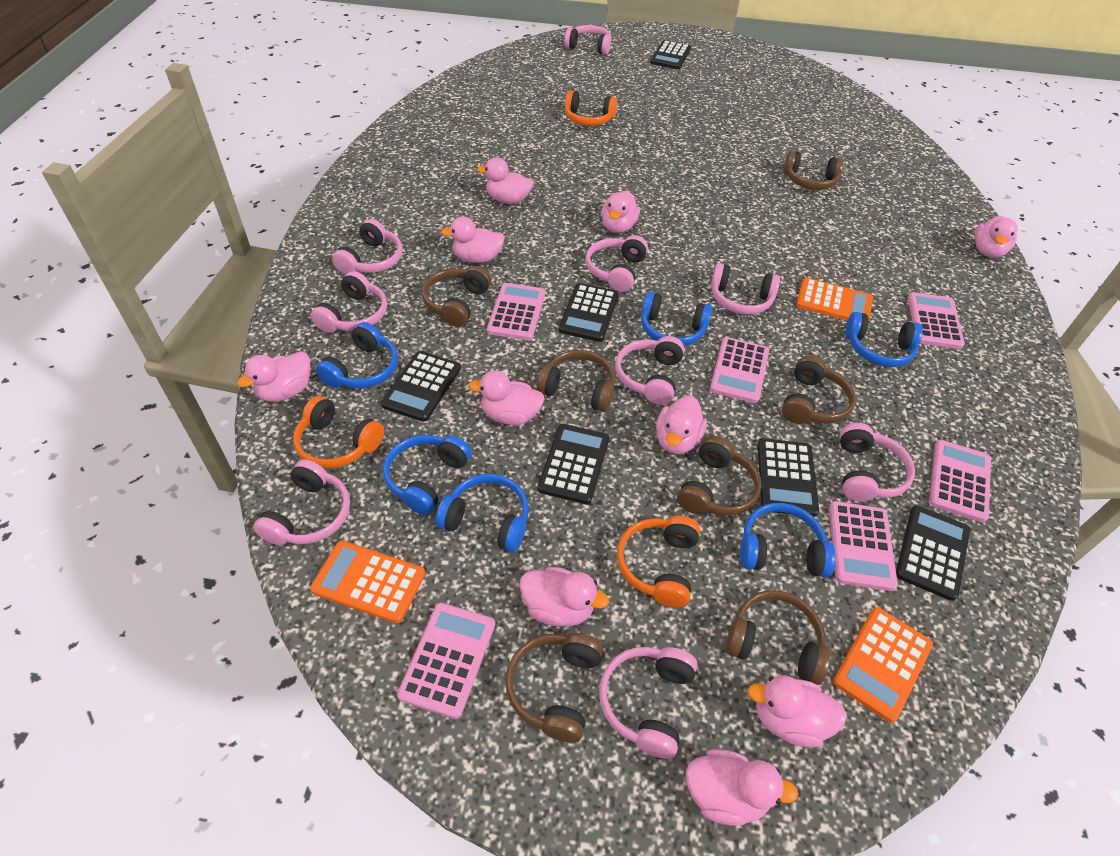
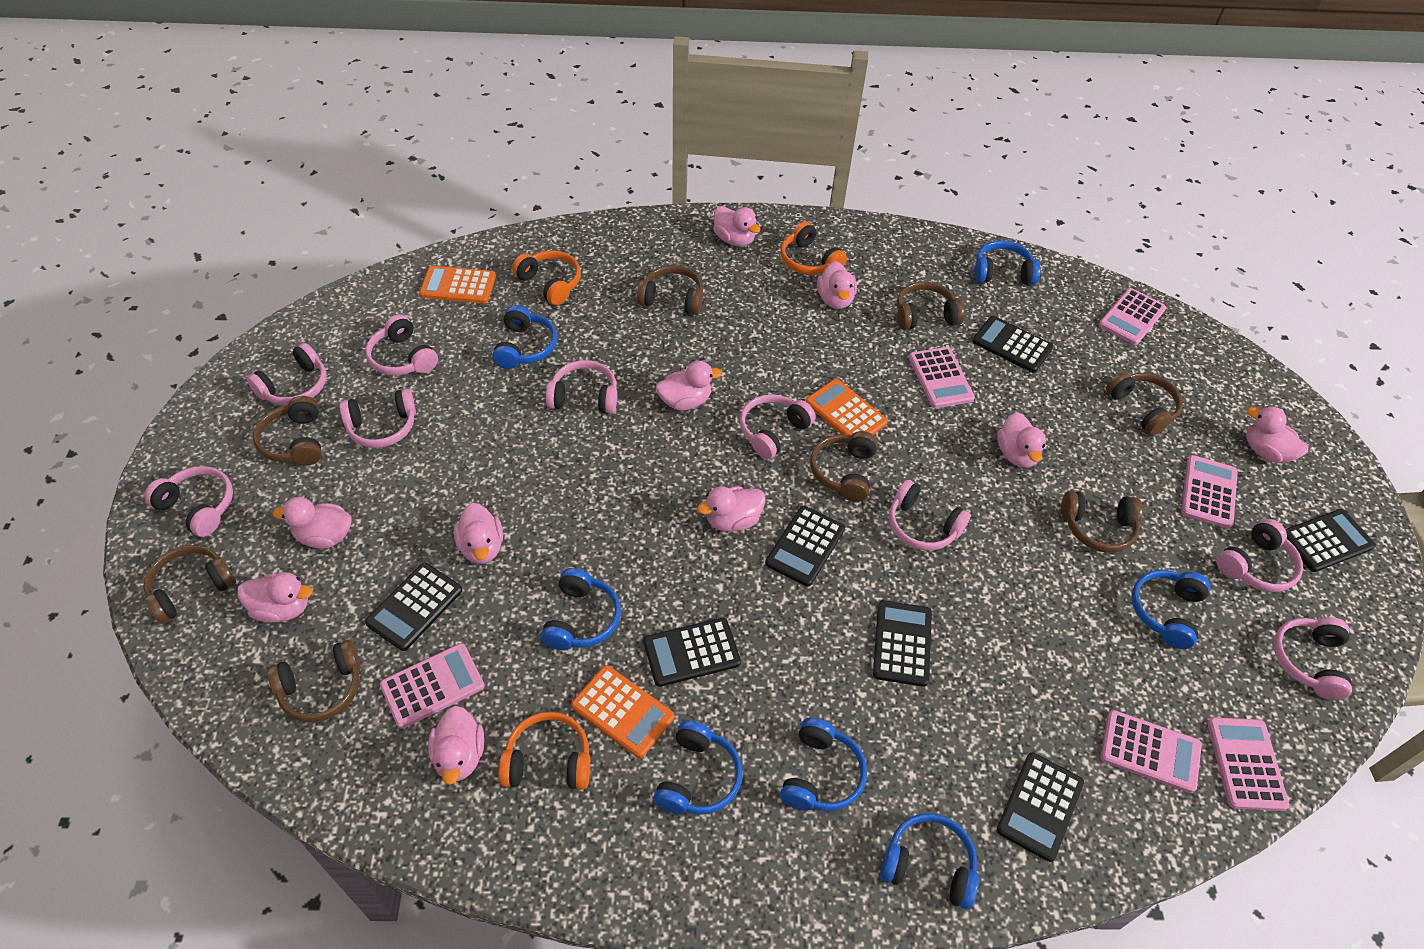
black calculator: 6 -> 7
blue headphones: 6 -> 7
brown headphones: 7 -> 8

